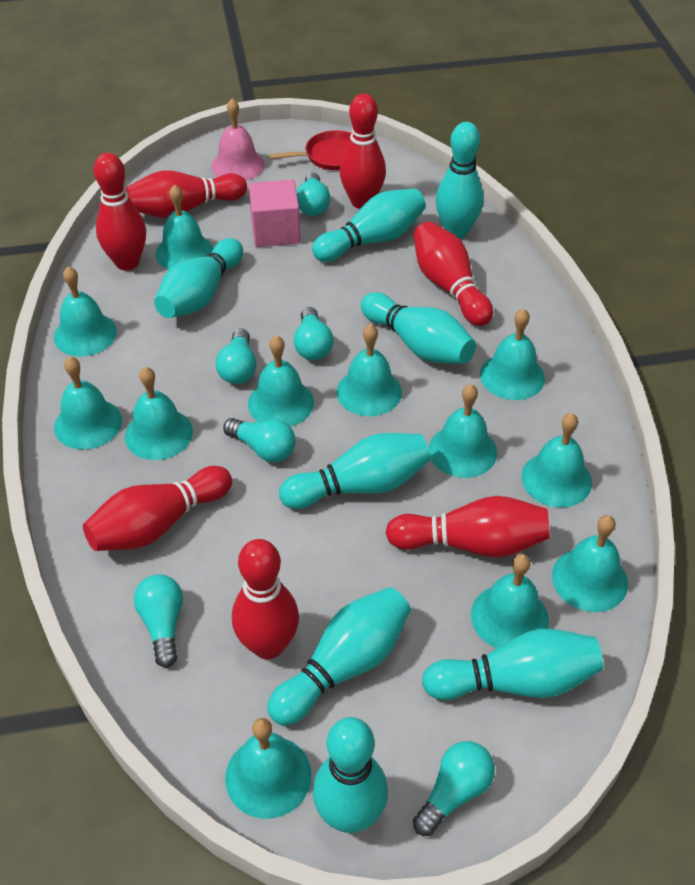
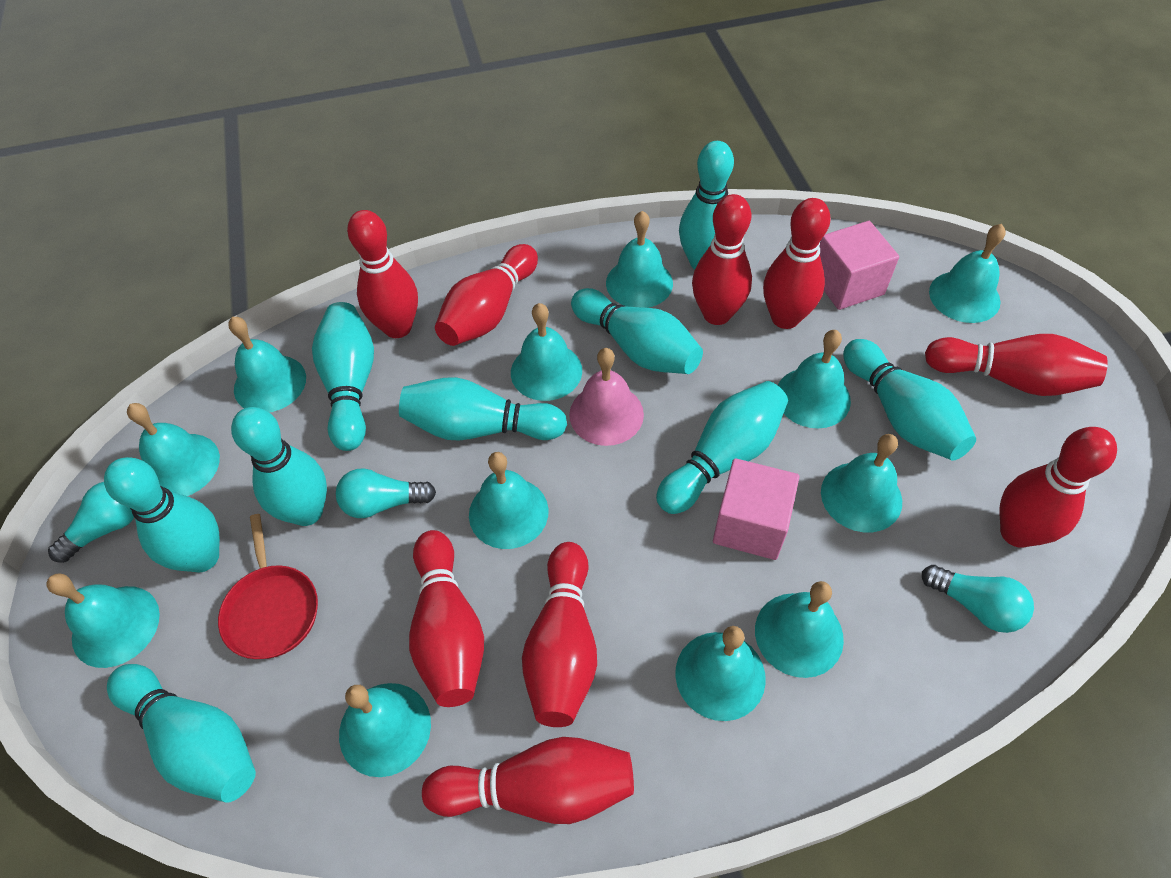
pink cube: 1 -> 2
red bowling pin: 7 -> 9
turquoise bowling pin: 8 -> 9
turquoise light bulb: 6 -> 3

